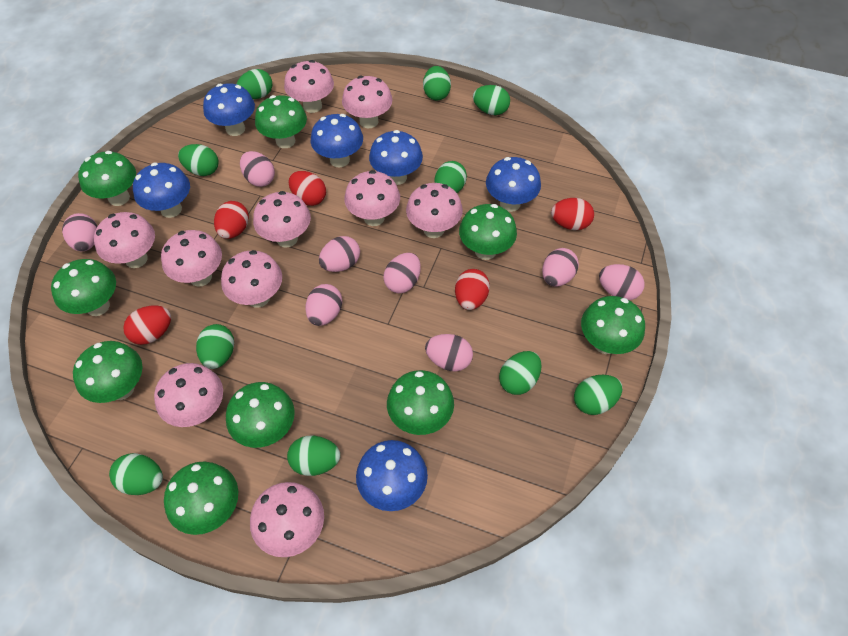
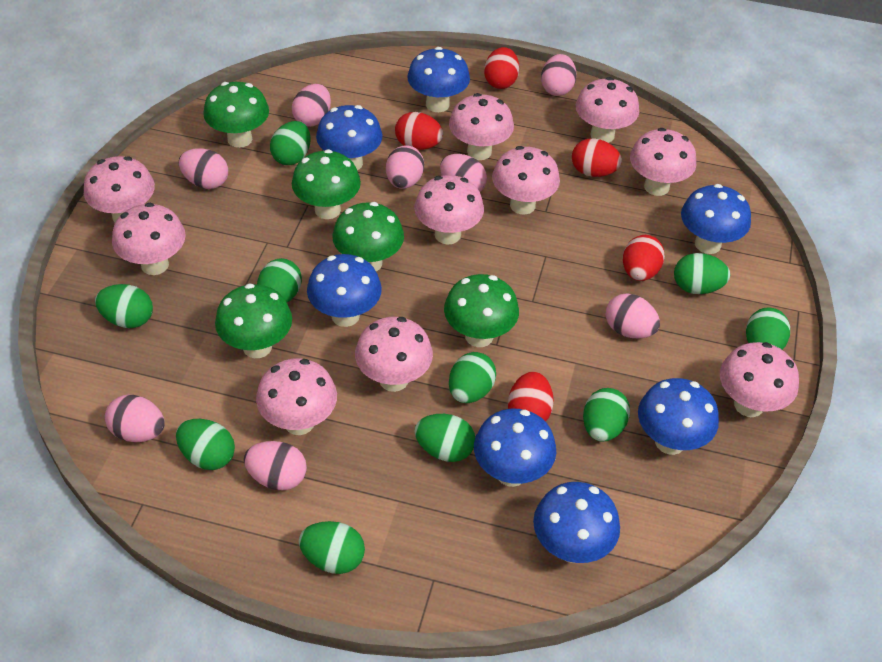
blue mushroom: 6 -> 7
green mushroom: 9 -> 5

